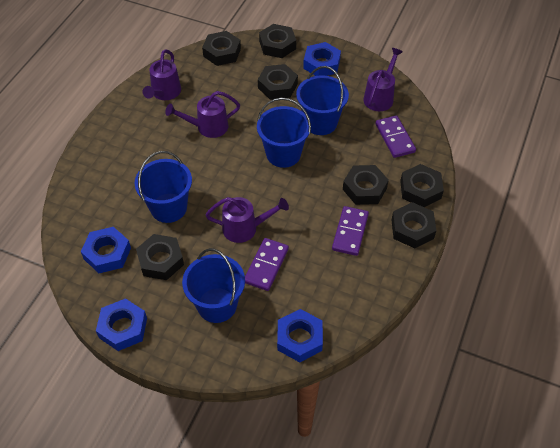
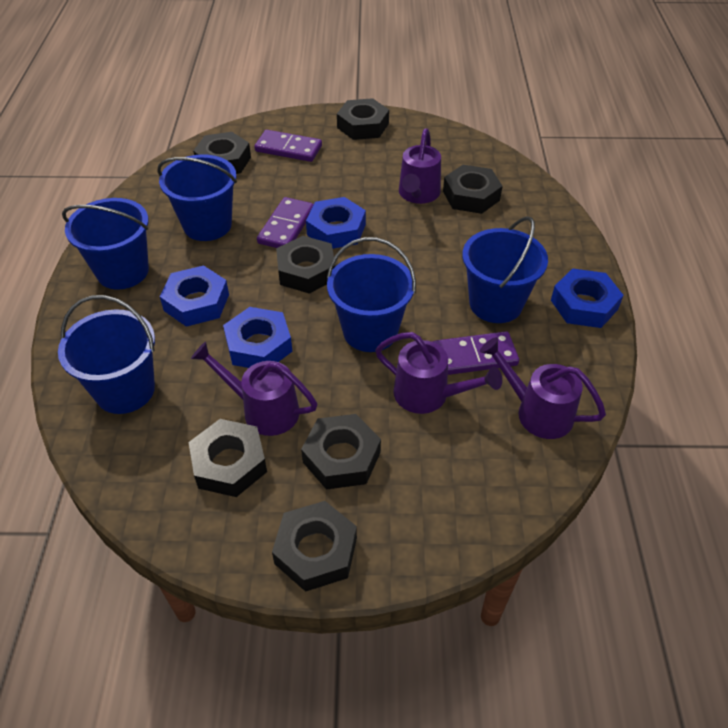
blue bucket: 4 -> 5

